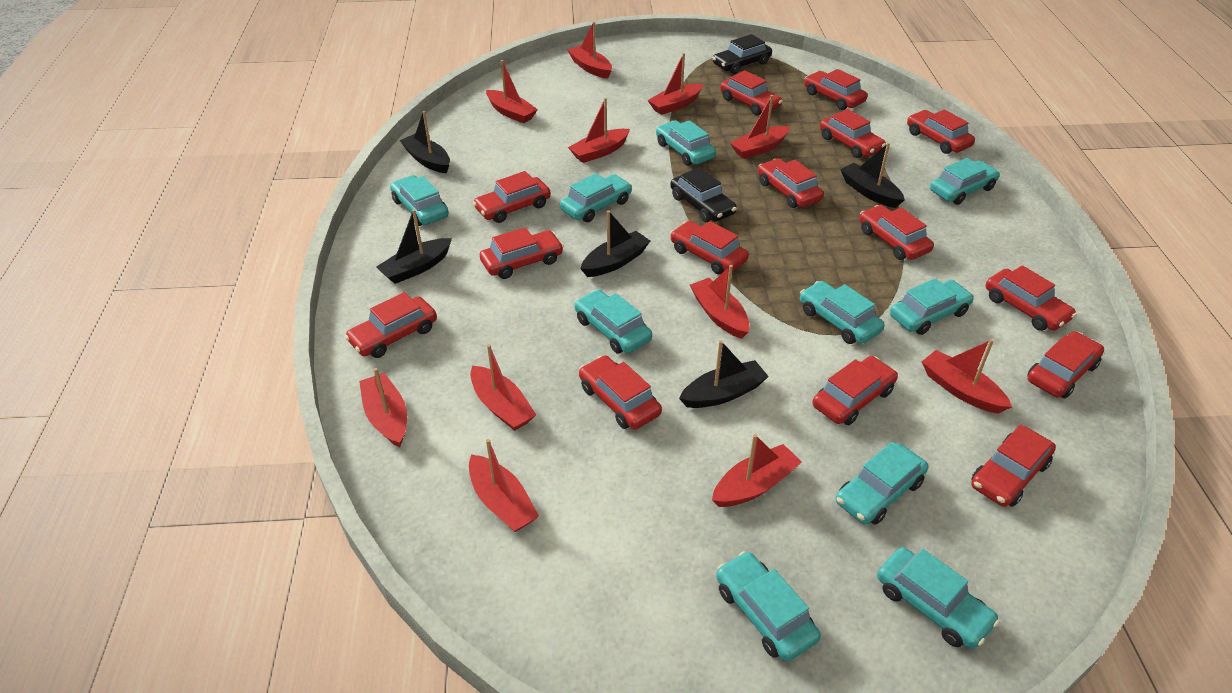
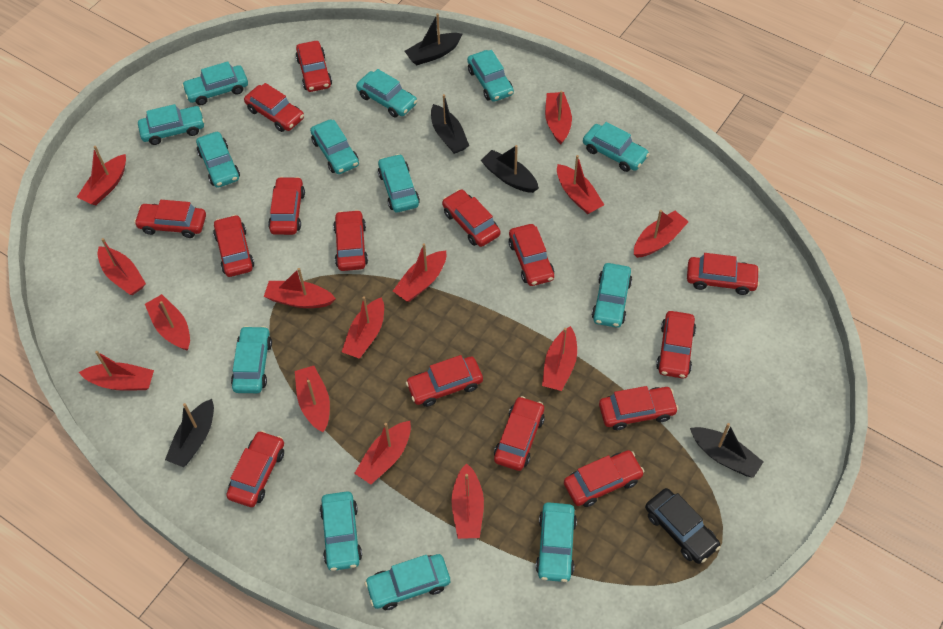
black car: 2 -> 1
red boat: 11 -> 14
turquoise car: 10 -> 13

